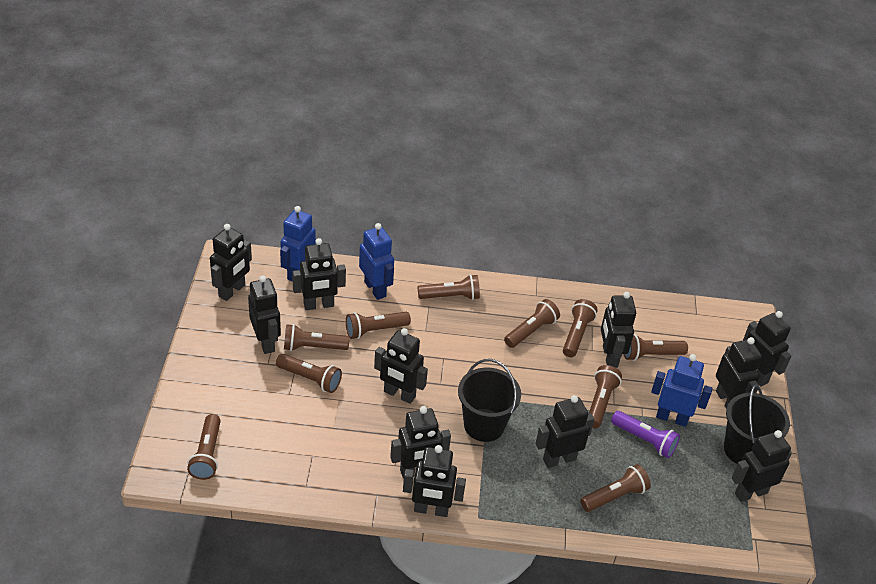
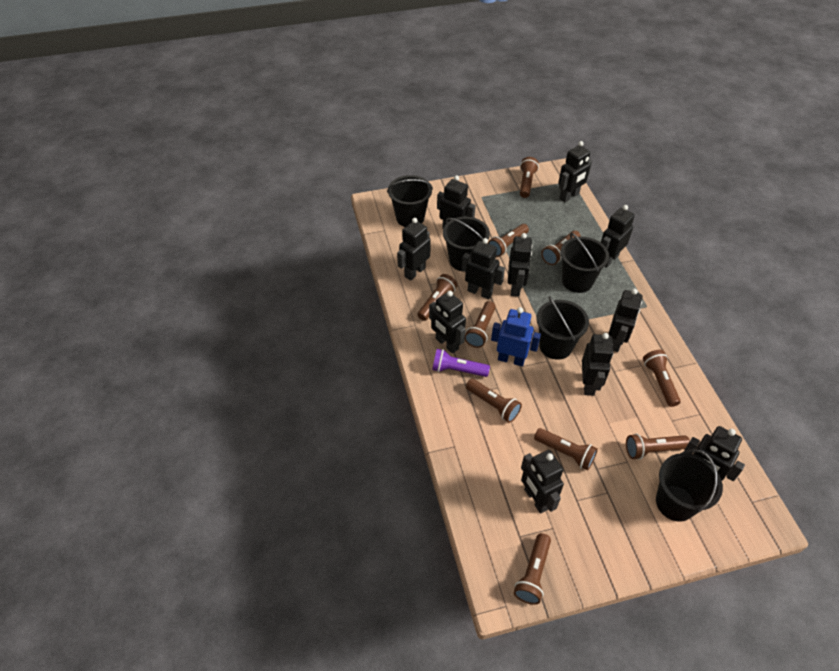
black bucket: 2 -> 5
blue robot: 3 -> 1

